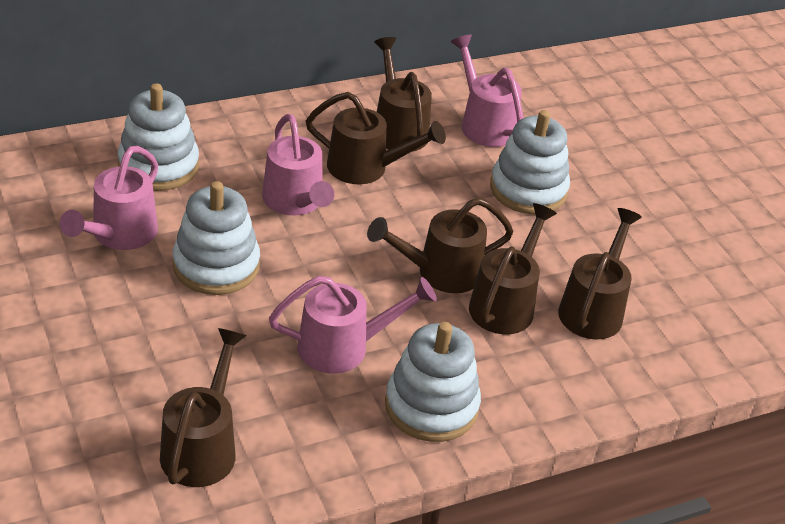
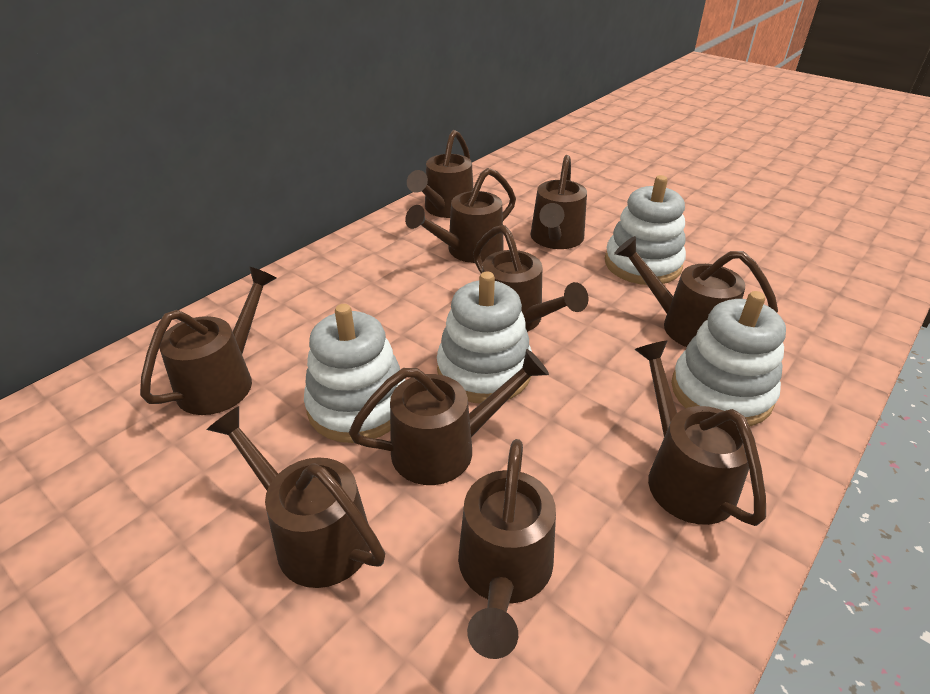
brown watering can: 6 -> 10
pink watering can: 4 -> 0

